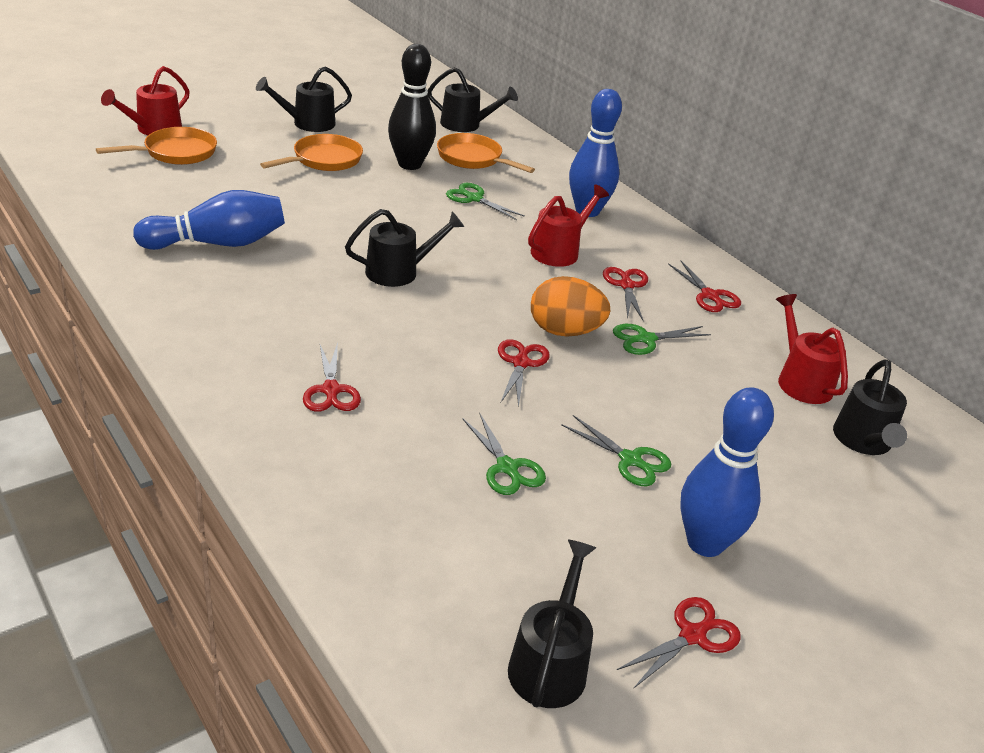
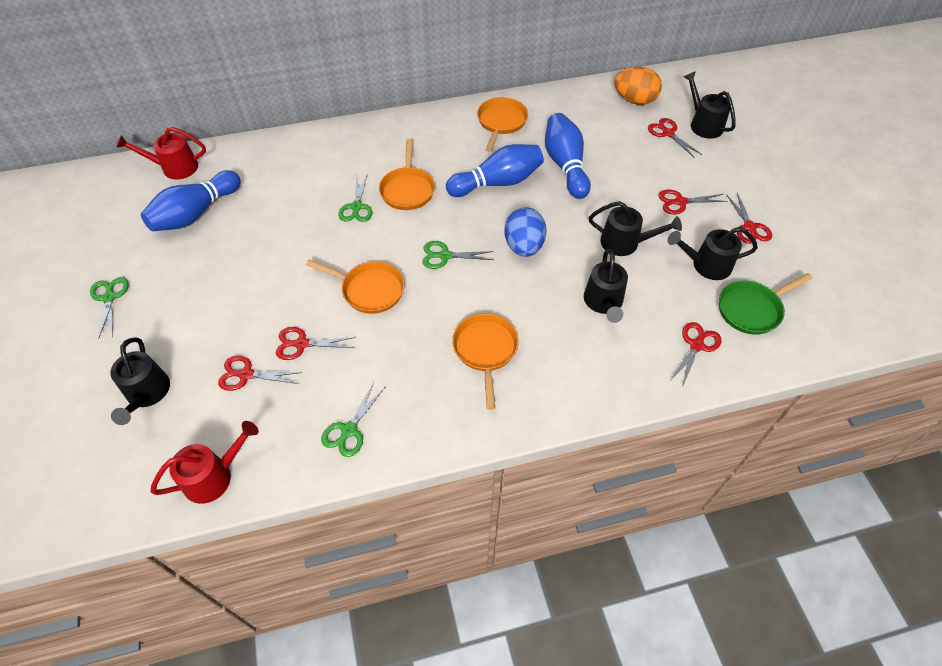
black bowling pin: 1 -> 0
blue egg: 0 -> 1
green pan: 0 -> 1
orange pan: 3 -> 4
red scissors: 5 -> 6
red watering can: 3 -> 2

